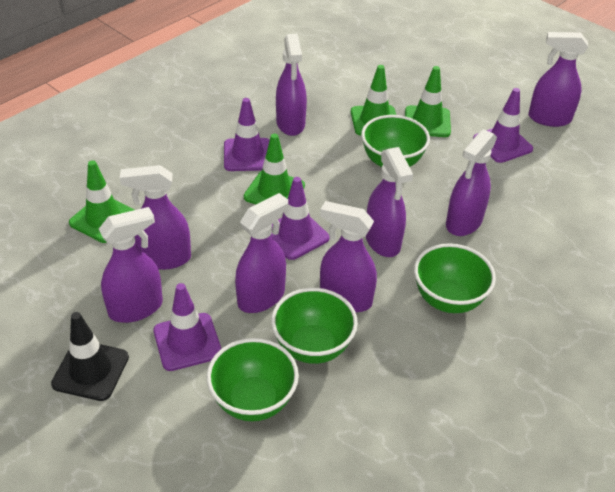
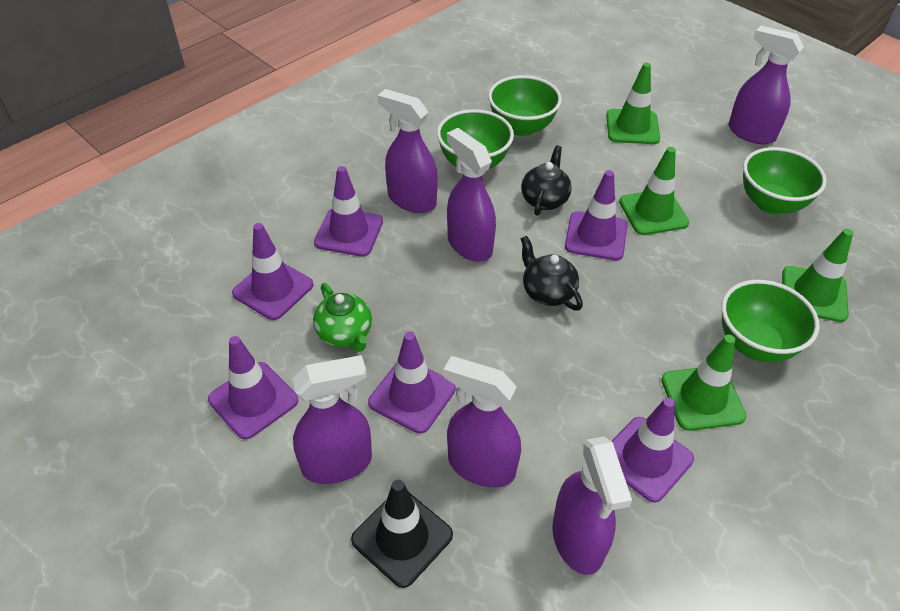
black teapot: 0 -> 2
green teapot: 0 -> 1
purple spray bottle: 8 -> 6
purple traffic cone: 4 -> 6

